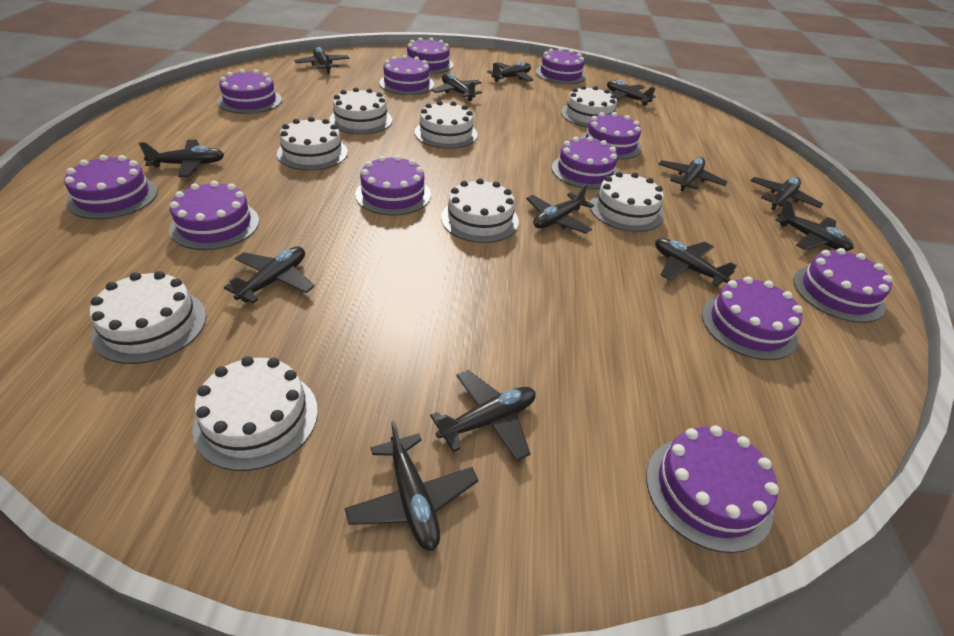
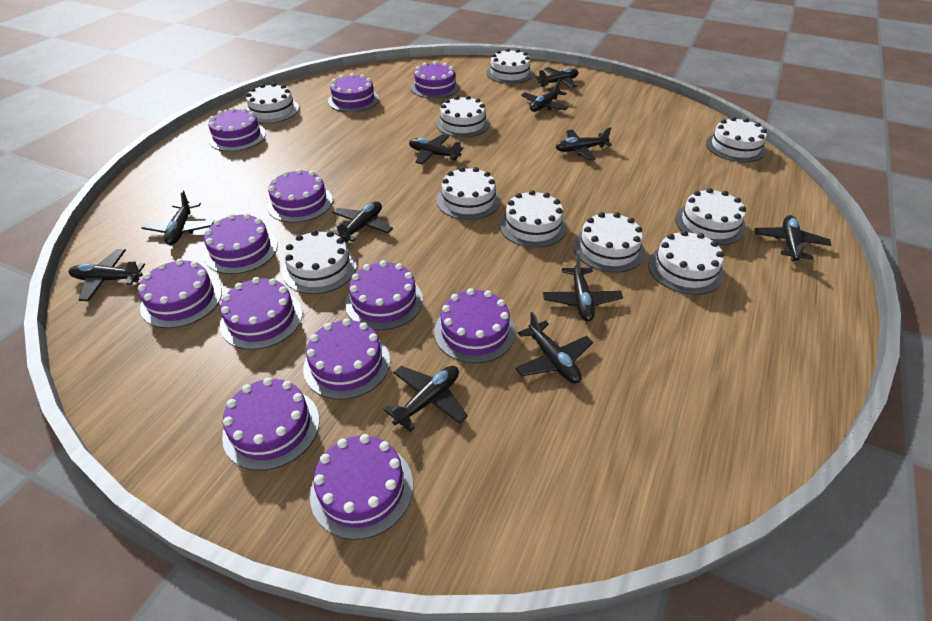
black plane: 13 -> 11
white cake: 8 -> 10

